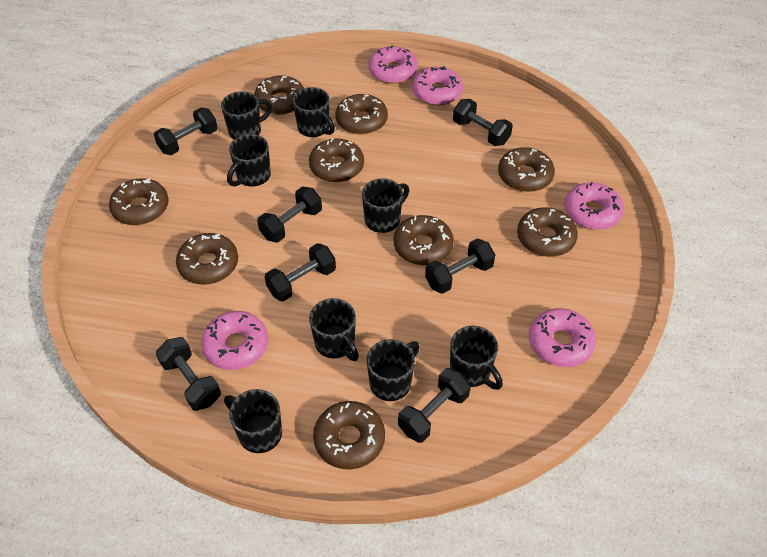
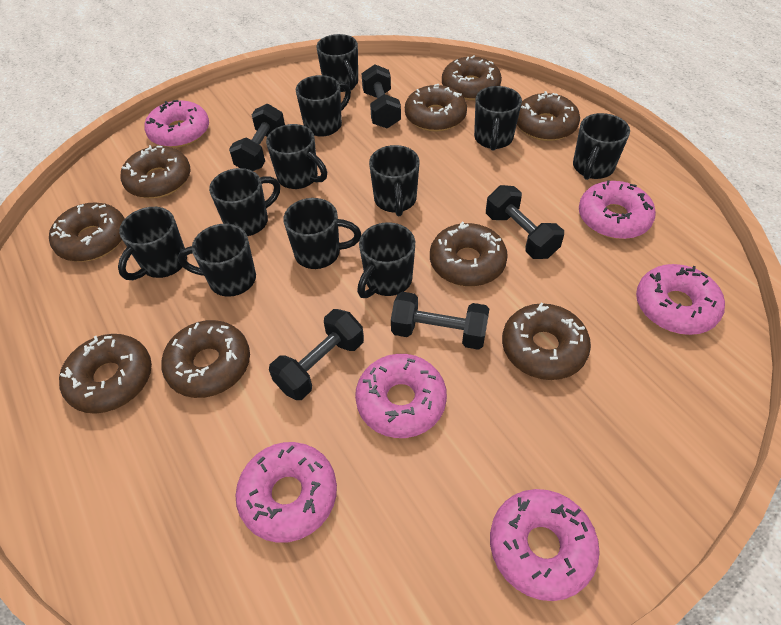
black dumbbell: 7 -> 5
black mug: 8 -> 11
pink donut: 5 -> 6

